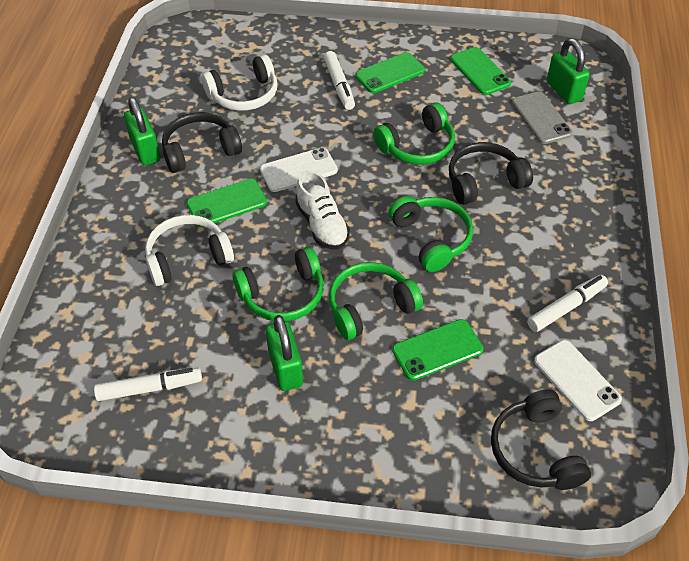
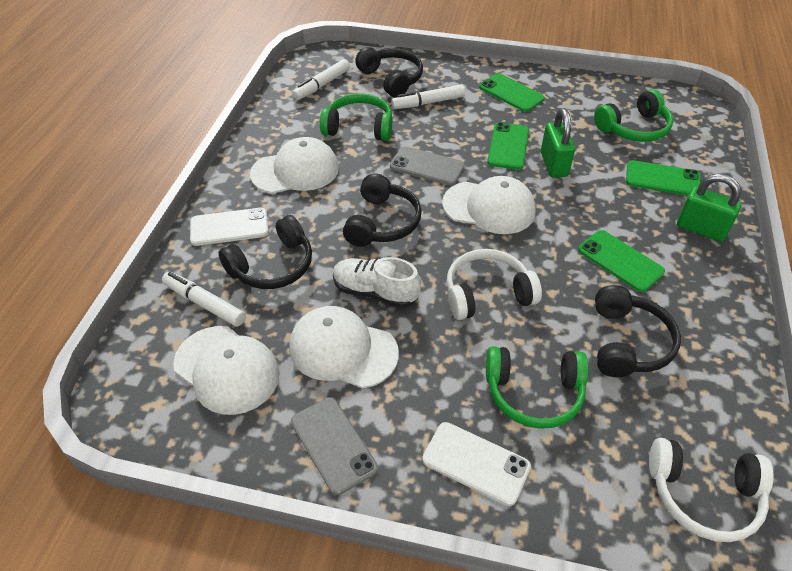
black headphones: 3 -> 4
green headphones: 4 -> 3
green padlock: 3 -> 2
grey phone: 1 -> 2
white cap: 0 -> 4

